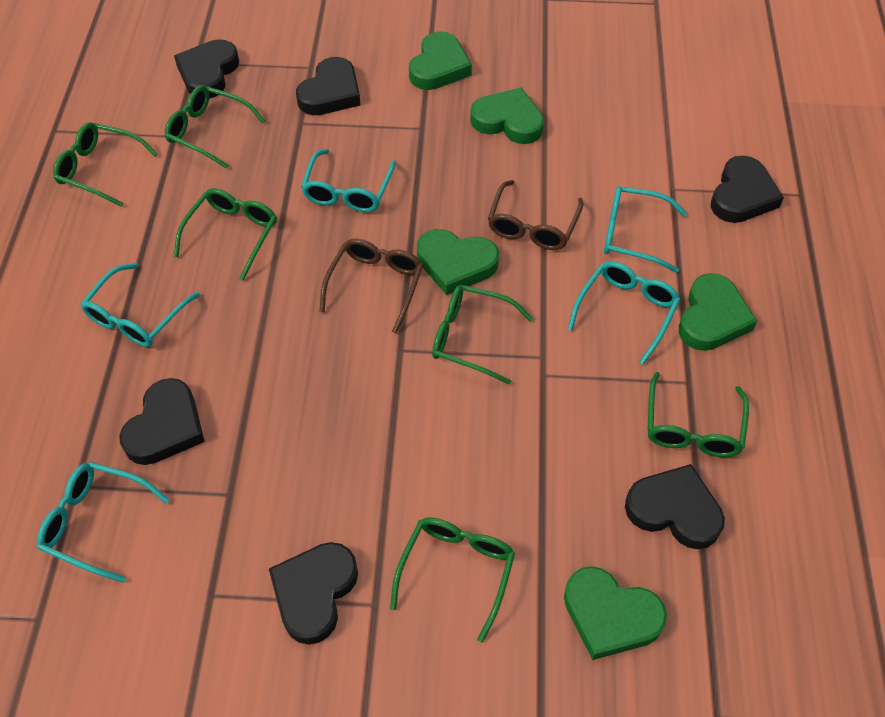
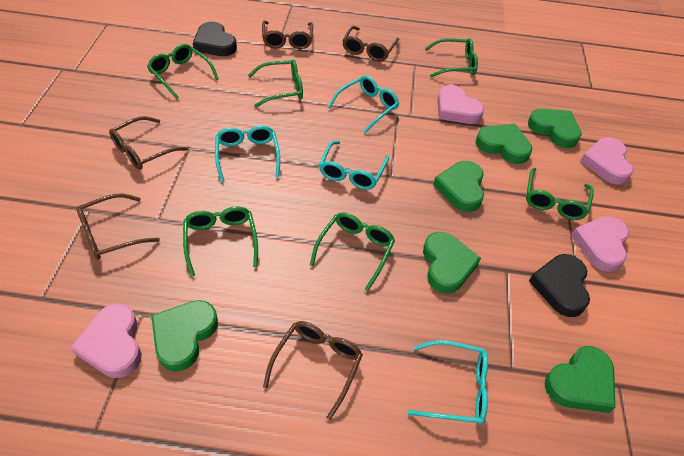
black heart: 6 -> 2
brown glasses: 2 -> 5
green heart: 5 -> 6
pink heart: 0 -> 4
turquoise glasses: 5 -> 4

